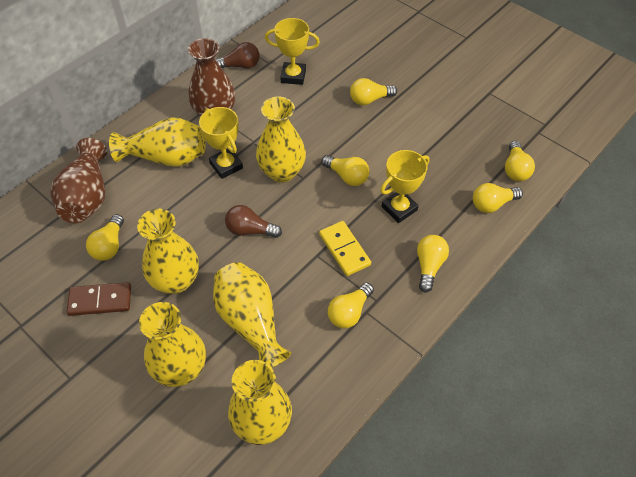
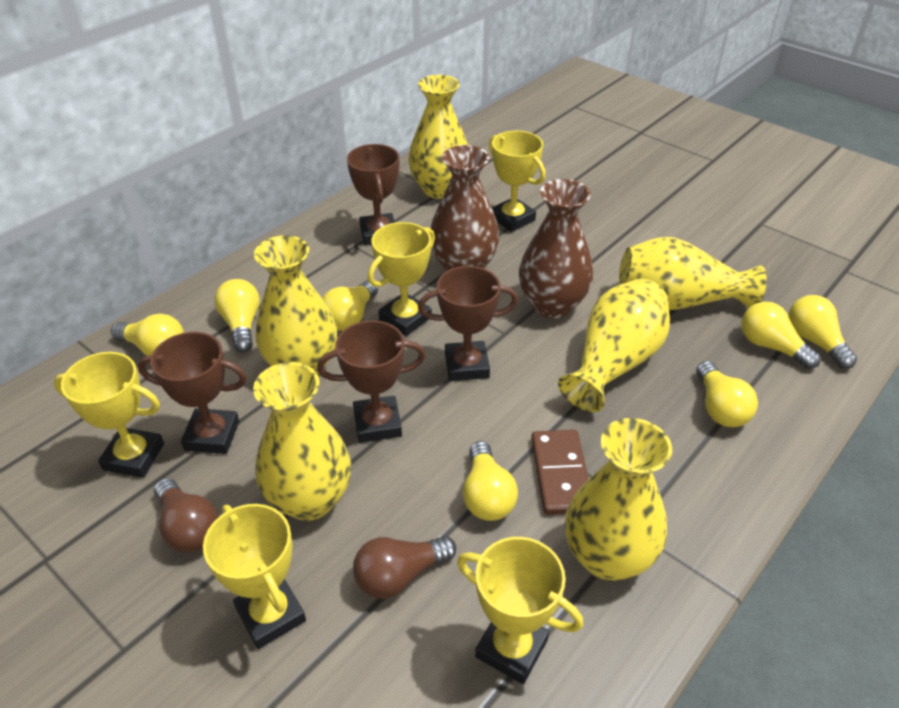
brown trophy: 0 -> 4
yellow domino: 1 -> 0
yellow trophy: 3 -> 5

